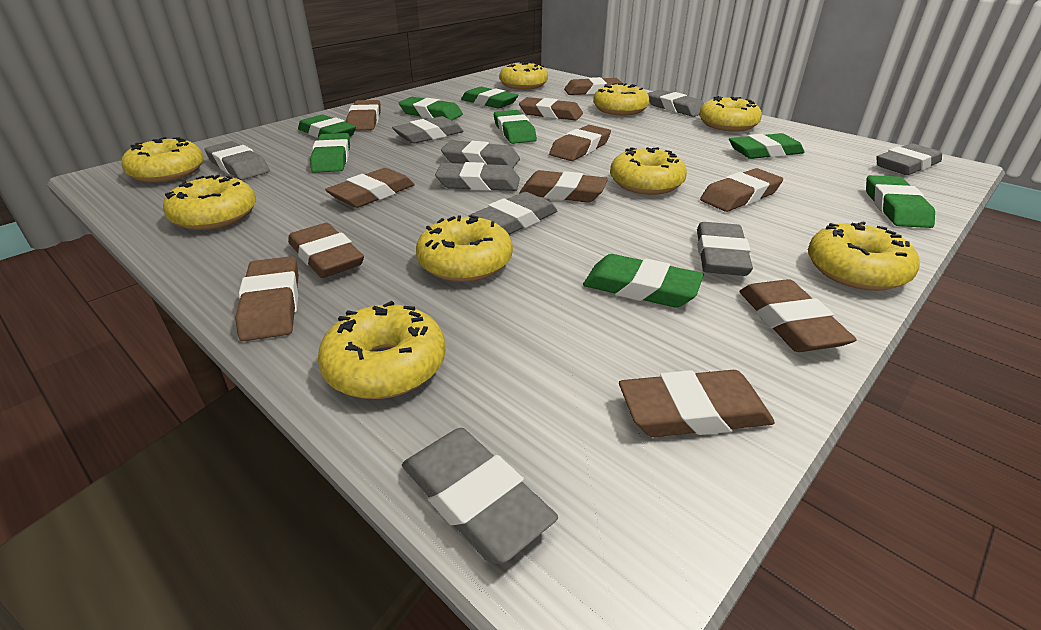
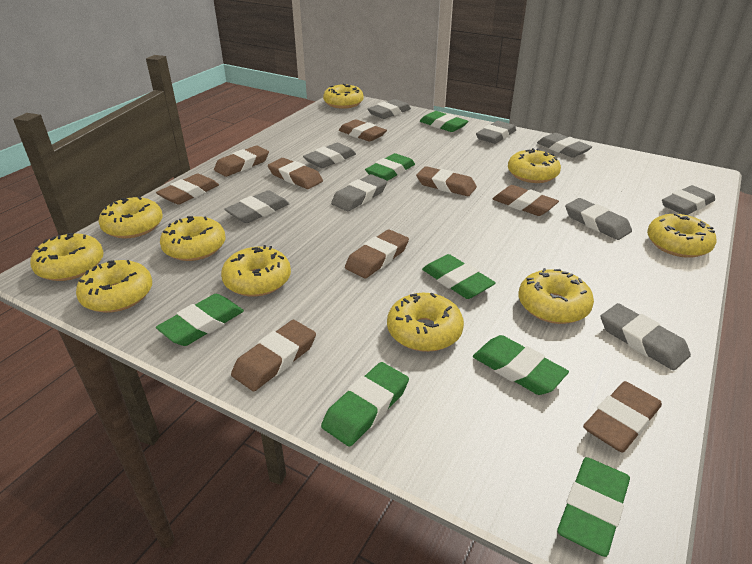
brown eraser: 11 -> 9
green eraser: 8 -> 7
yellow donut: 9 -> 10

